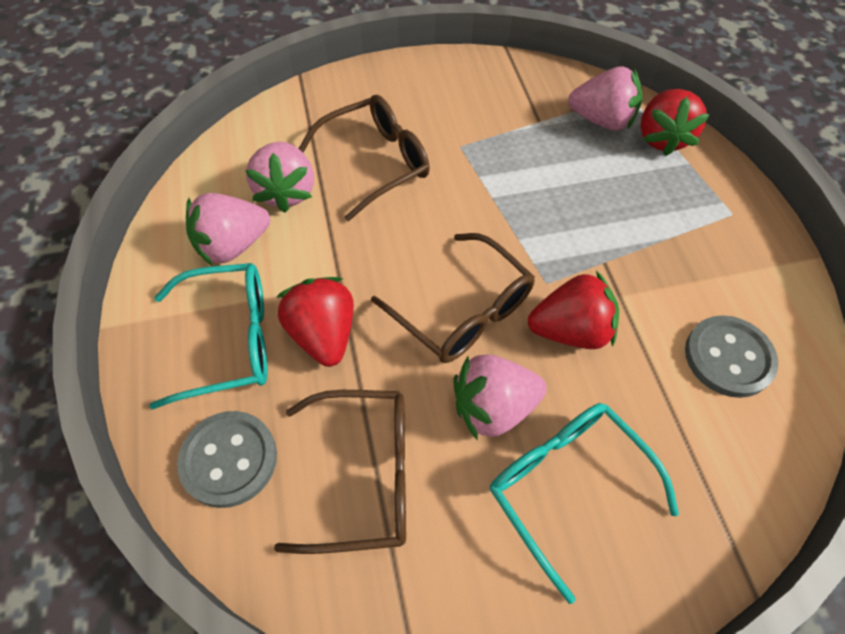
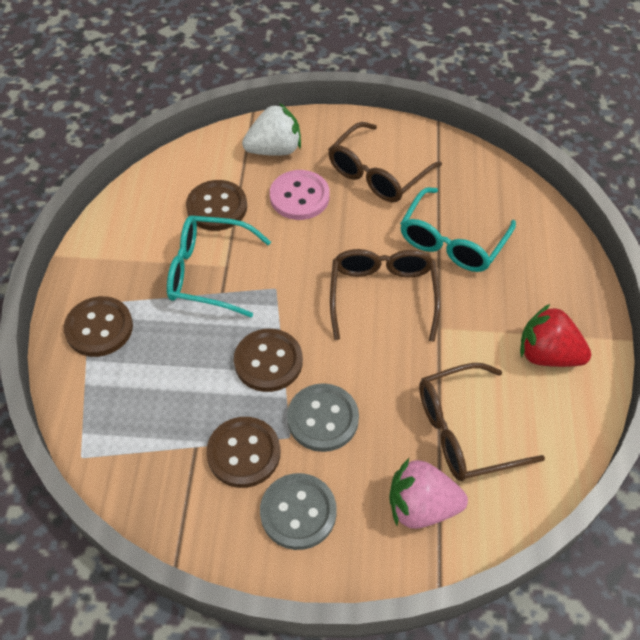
brown button: 0 -> 4
pink button: 0 -> 1
pink strawberry: 4 -> 1
red strawberry: 3 -> 1
white strawberry: 0 -> 1

